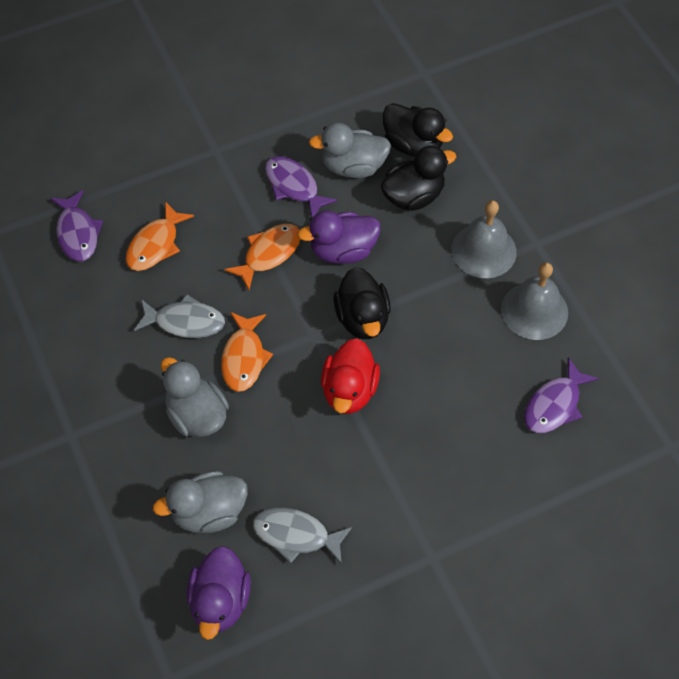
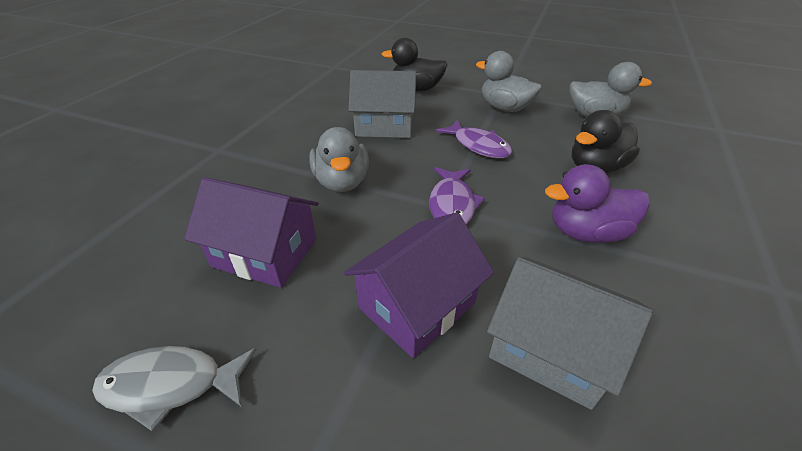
black duck: 3 -> 2
grey bell: 2 -> 0
grey fish: 2 -> 1
grey house: 0 -> 2
orange fish: 3 -> 0
purple duck: 2 -> 1
purple fish: 3 -> 2
purple house: 0 -> 2
red duck: 1 -> 0

